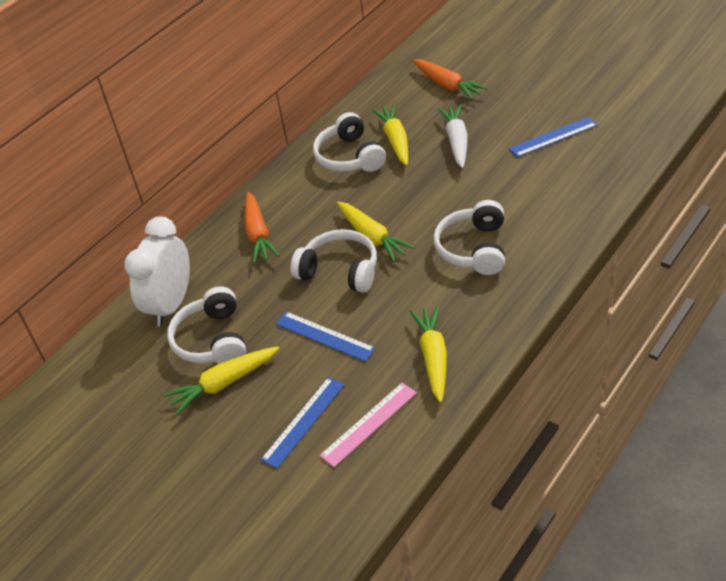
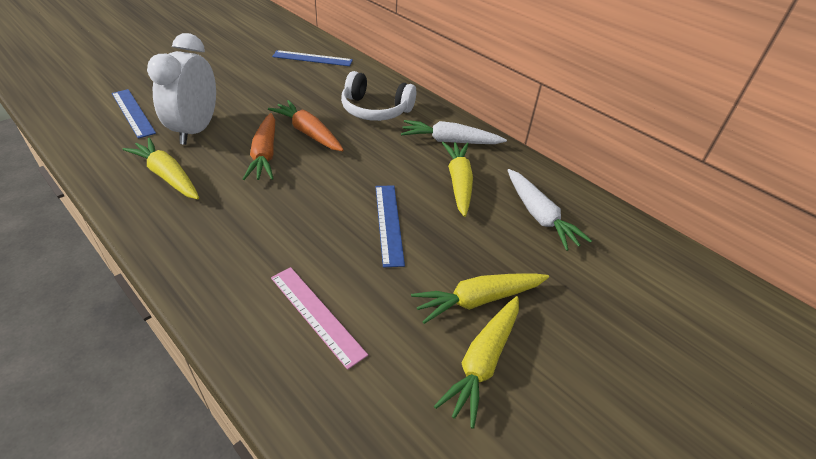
white carrot: 1 -> 2
white headphones: 4 -> 1

